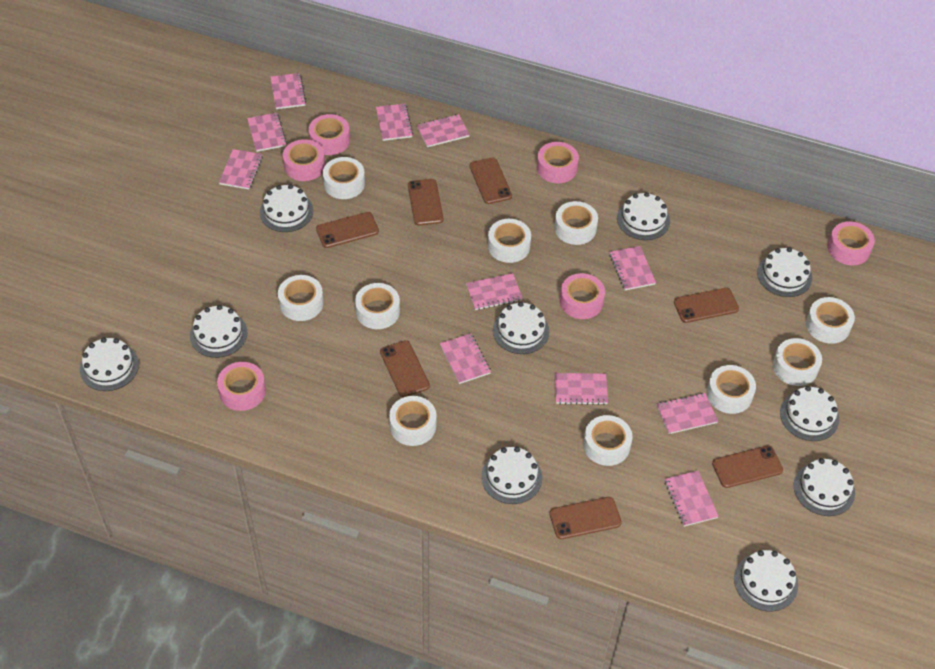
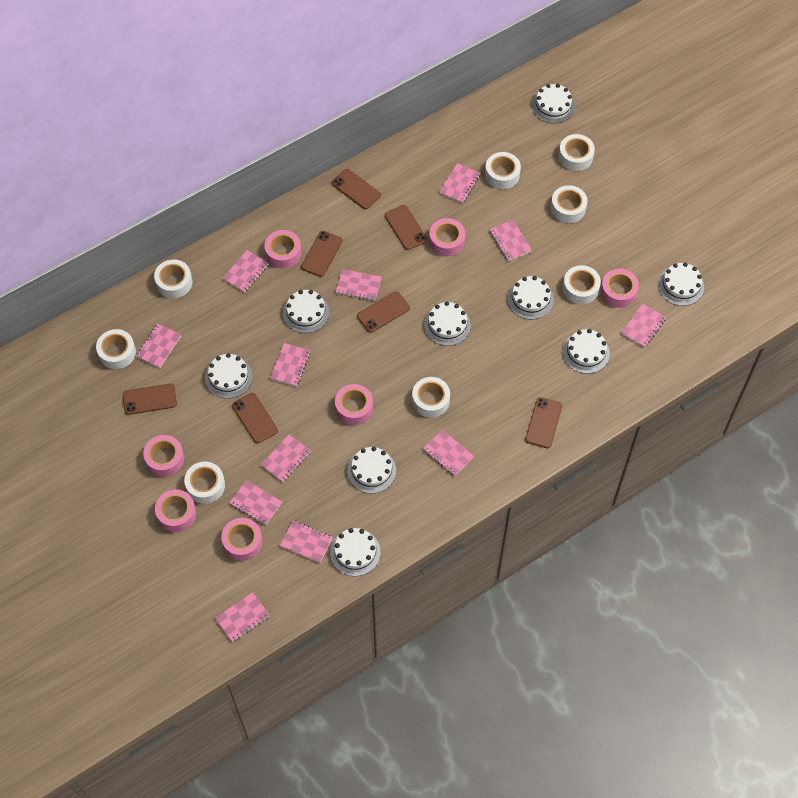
pink notebook: 11 -> 12
pink tape: 6 -> 7
white cake: 10 -> 9
white tape: 10 -> 8

